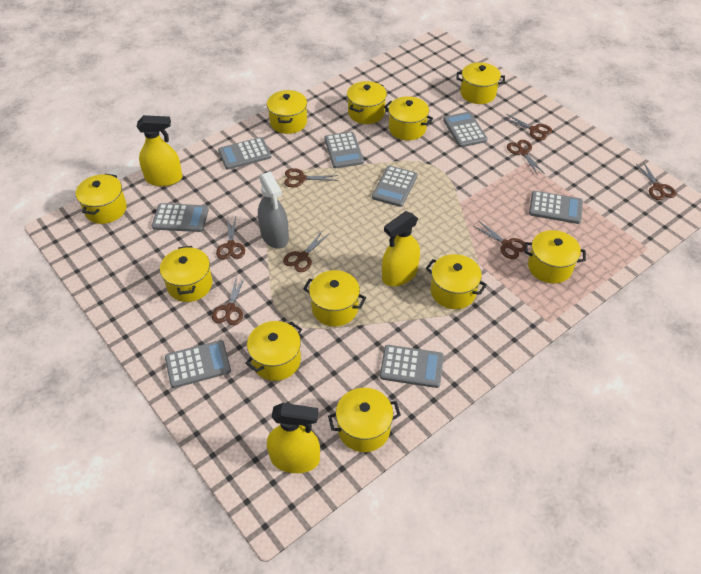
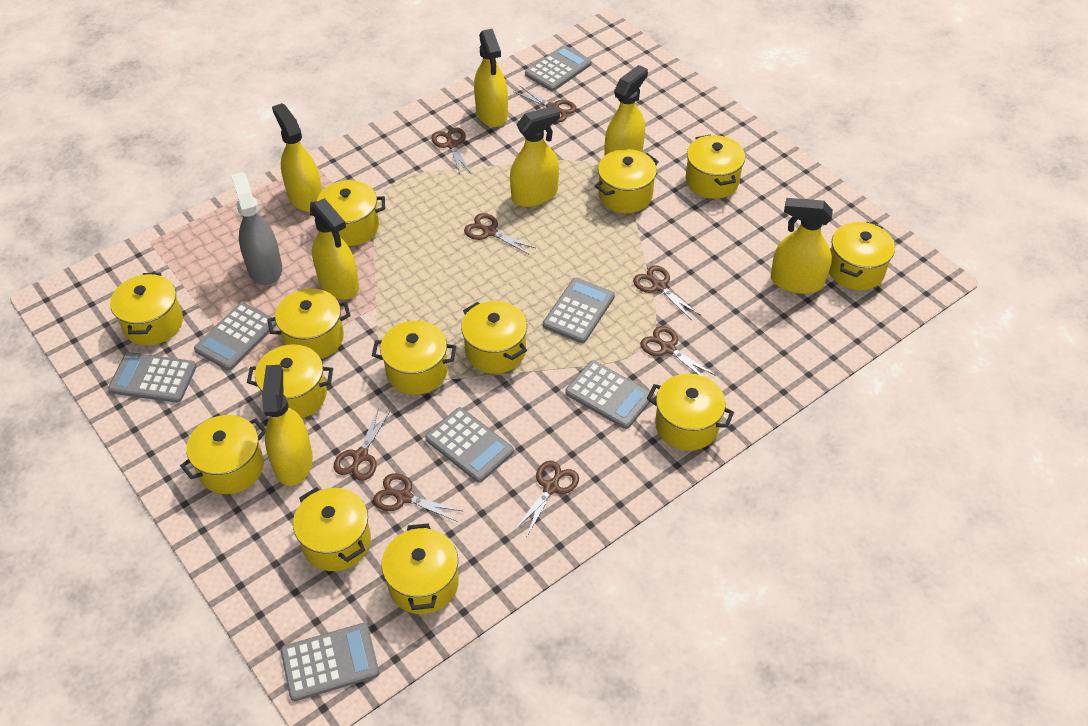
grey calculator: 8 -> 7
yellow pot: 11 -> 13
yellow spray bottle: 3 -> 7

